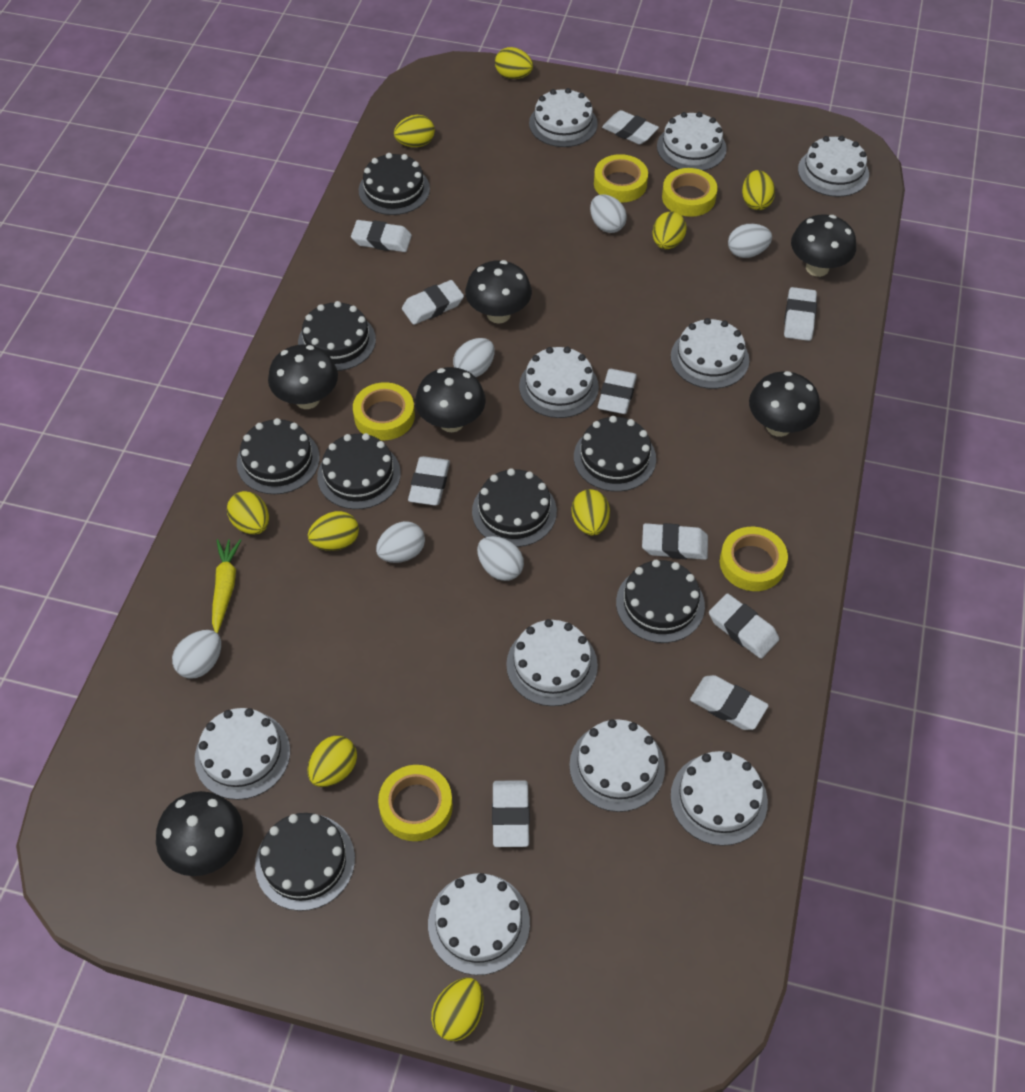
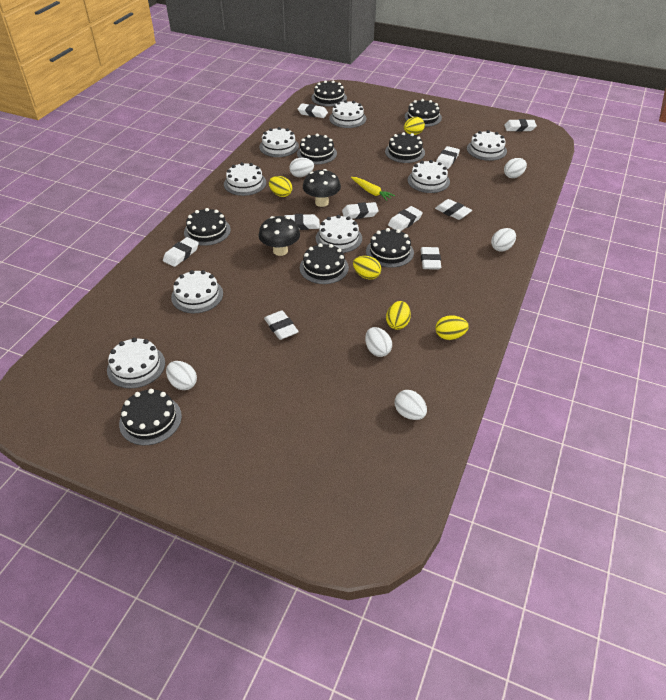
black mushroom: 6 -> 2
white cake: 10 -> 8
yellow egg: 9 -> 5
yellow tape: 5 -> 0

